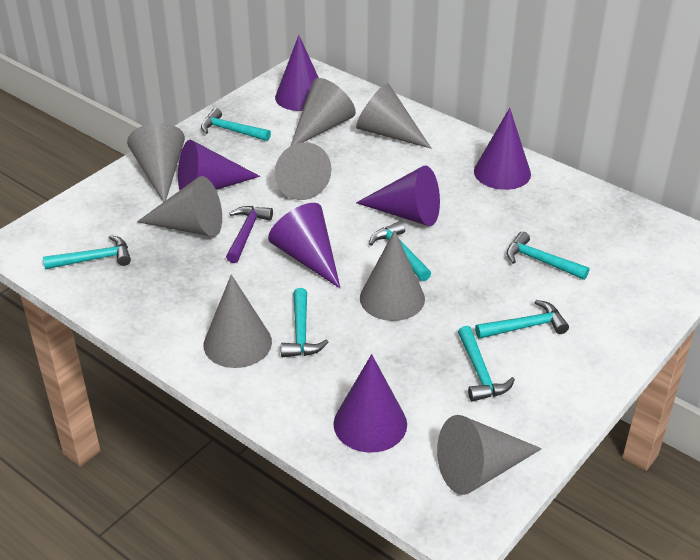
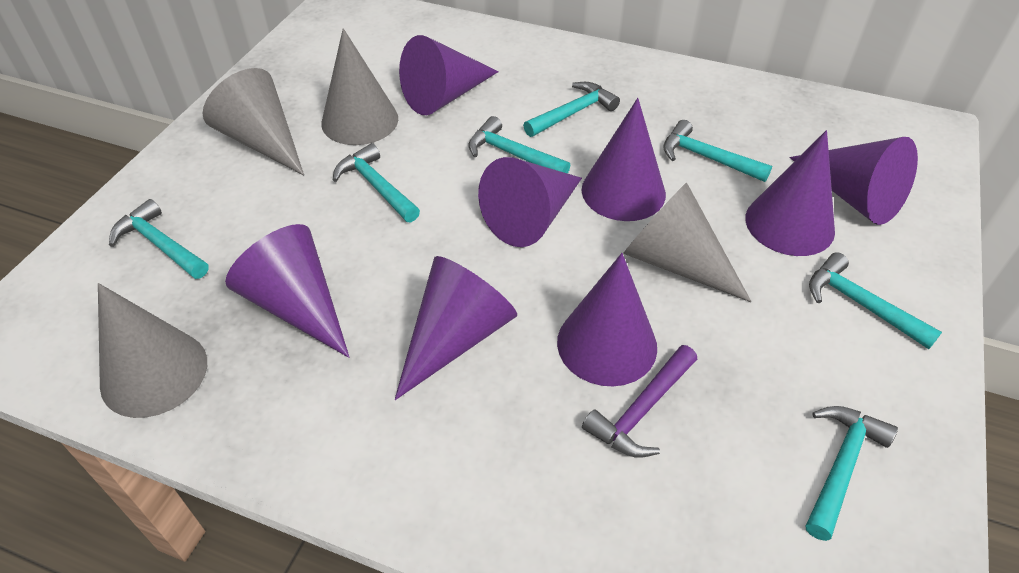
grey cone: 8 -> 4
purple cone: 6 -> 8

